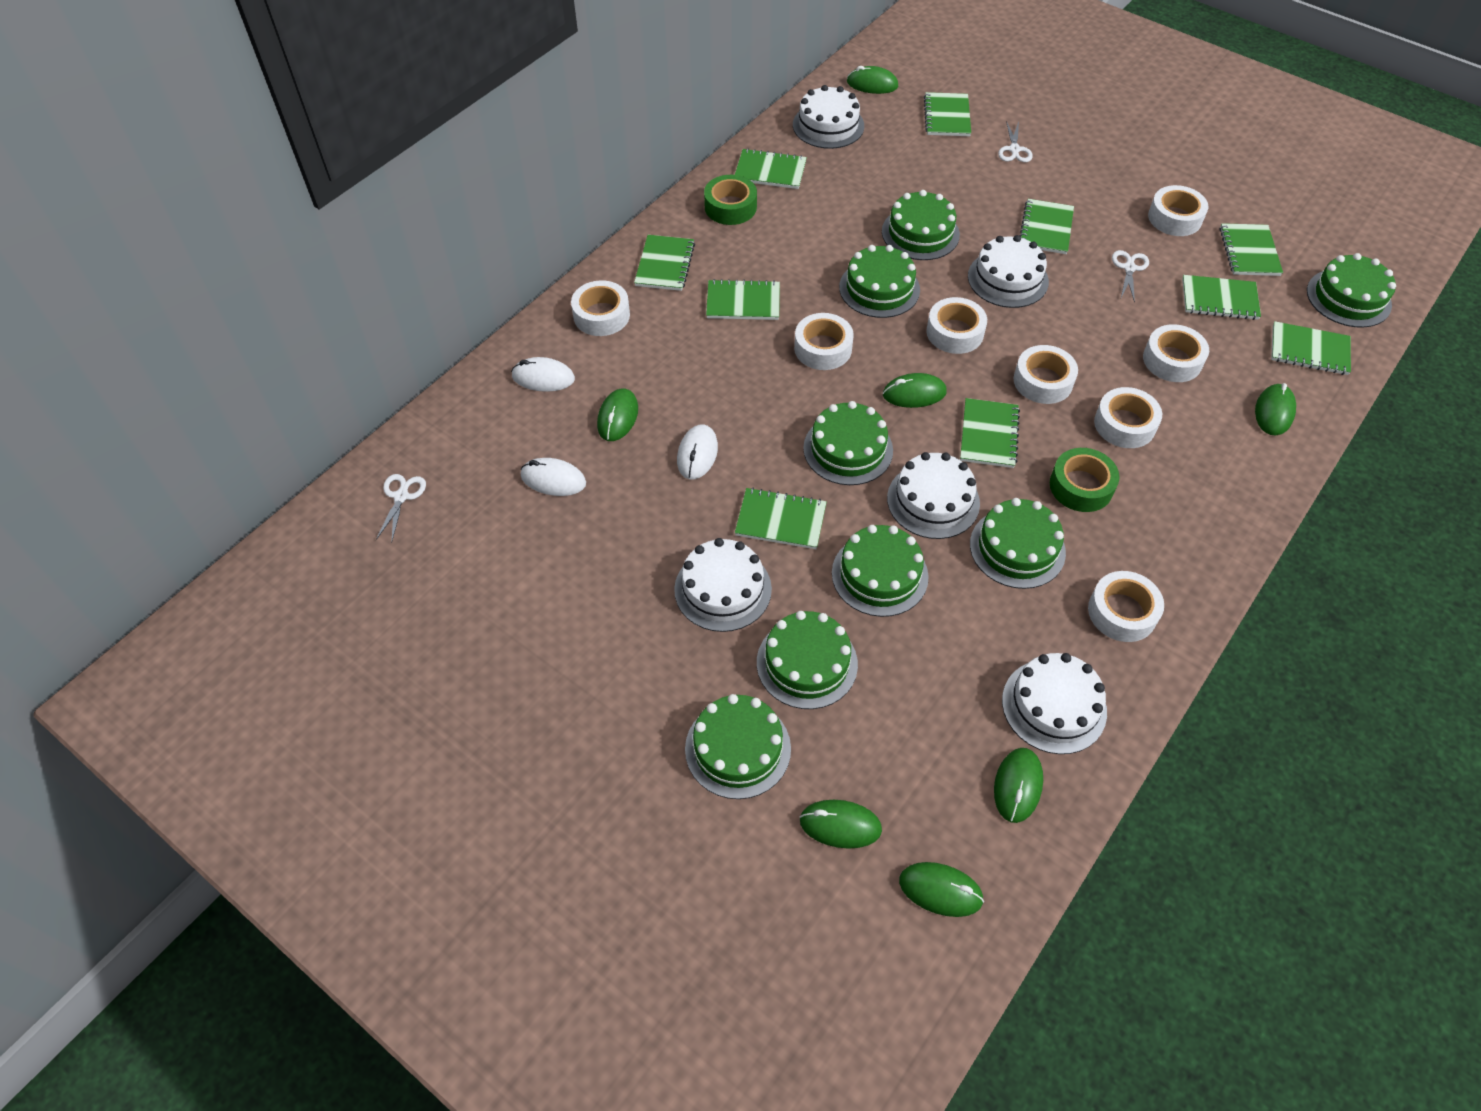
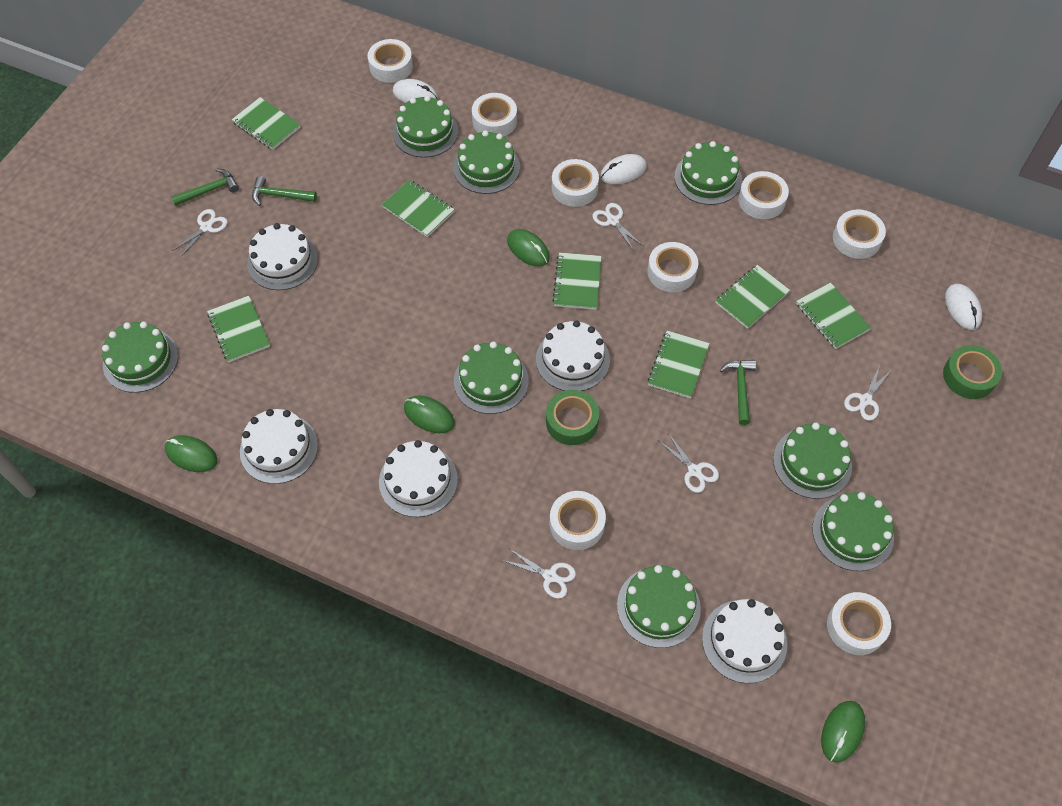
green hammer: 0 -> 3
green mouse: 7 -> 4
green notebook: 10 -> 7
white scissors: 3 -> 5

